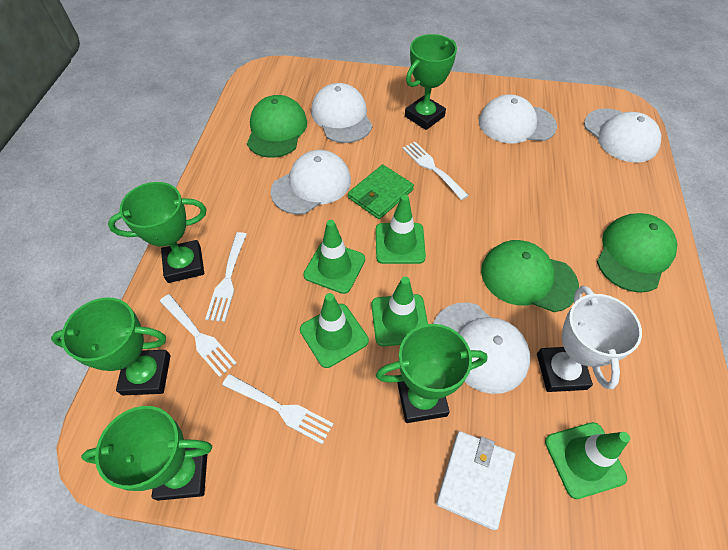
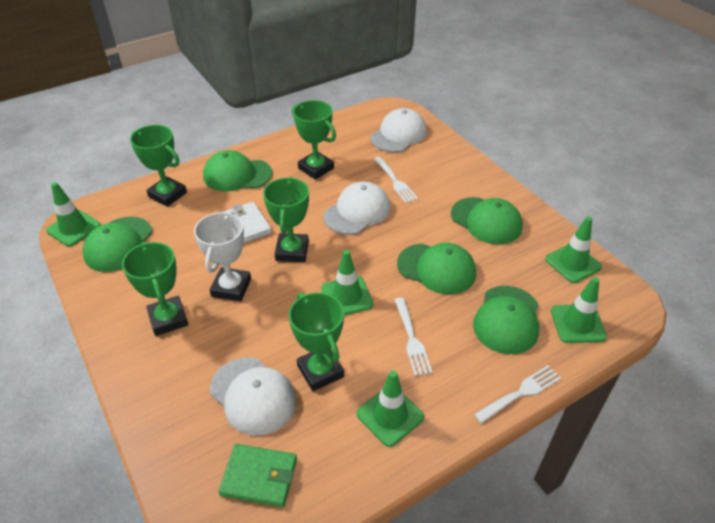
green cap: 3 -> 5
white cap: 5 -> 3
white fork: 4 -> 3

